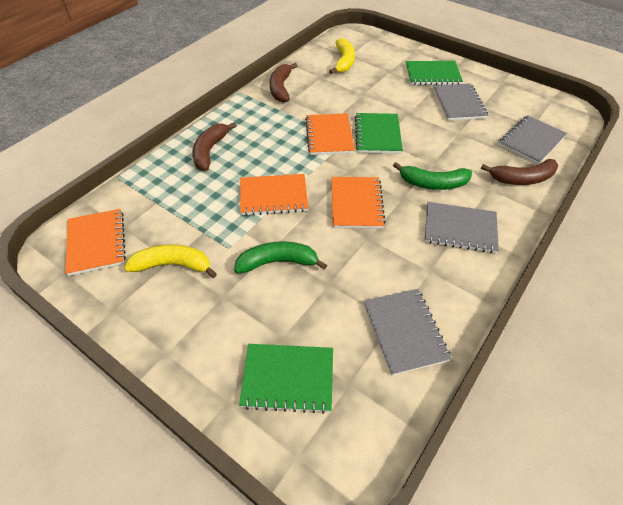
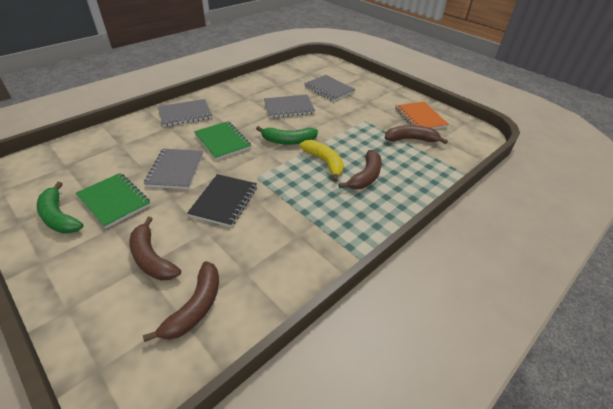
black notebook: 0 -> 1
brown banana: 3 -> 4
green notebook: 3 -> 2
orange notebook: 4 -> 1
yellow banana: 2 -> 1

